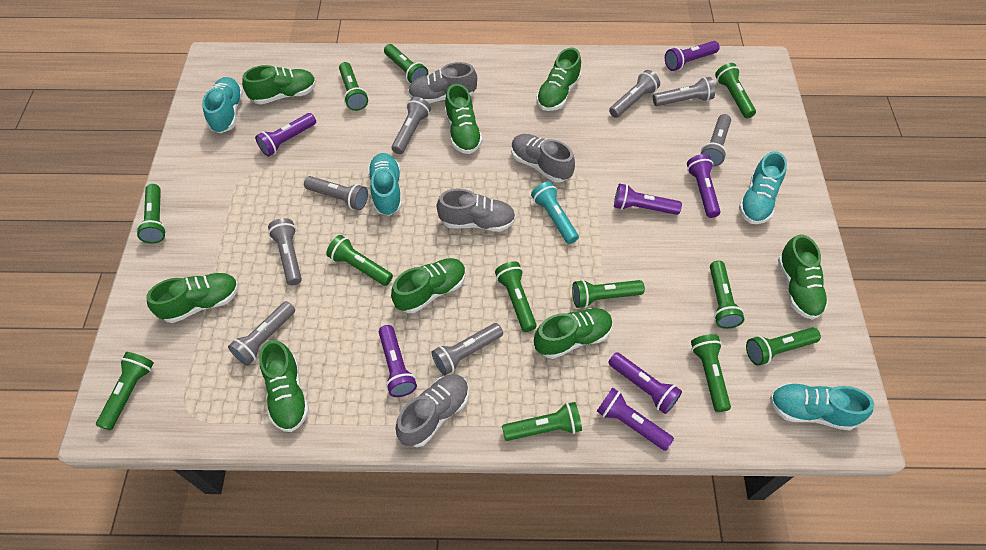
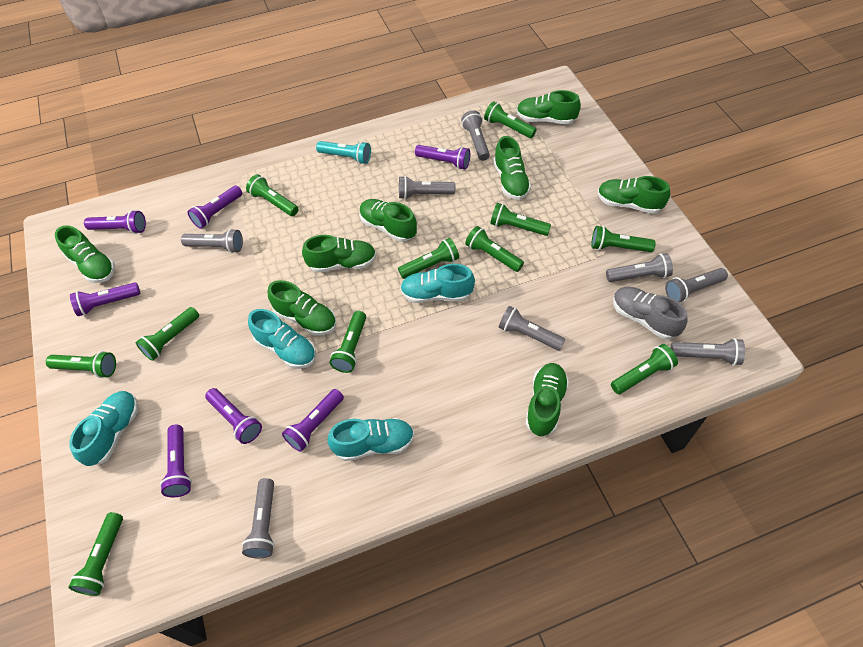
green flashlight: 12 -> 11
grey shoe: 4 -> 1

